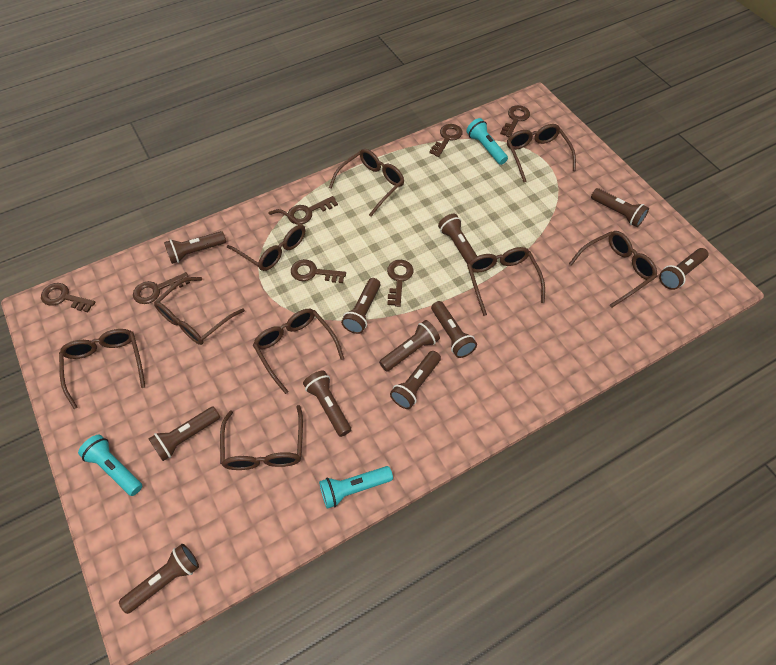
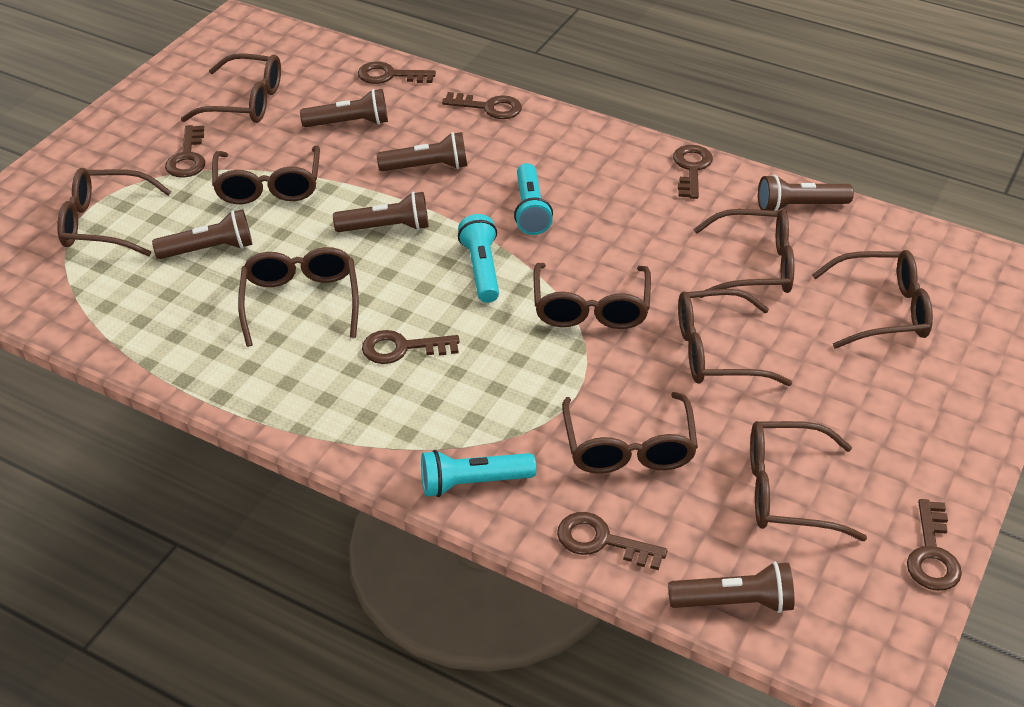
brown flashlight: 11 -> 6
brown glasses: 9 -> 10

